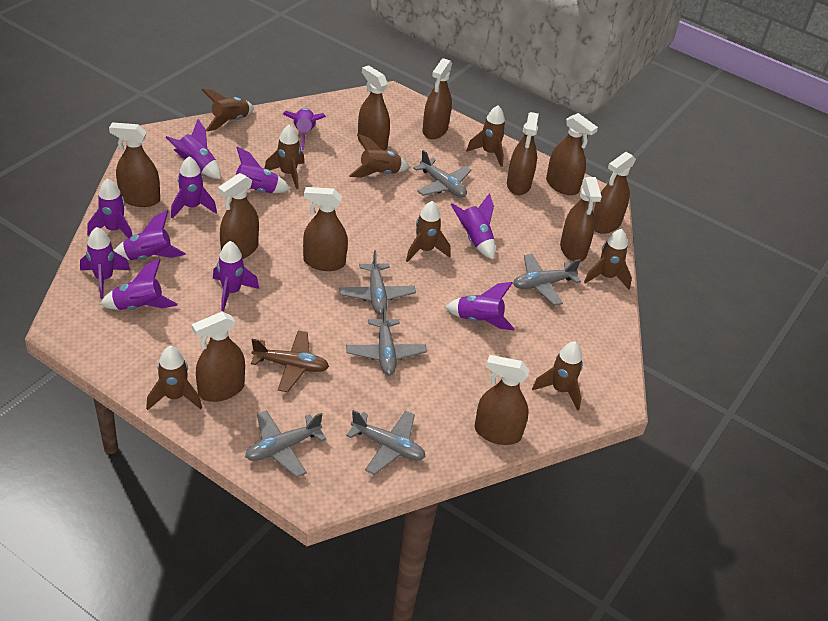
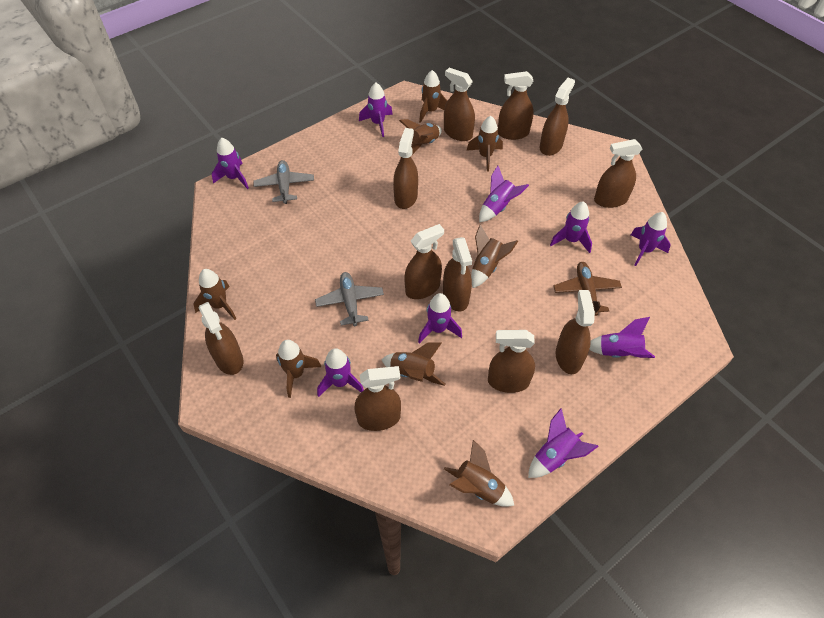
grey plane: 6 -> 2
purple rocket: 11 -> 9

